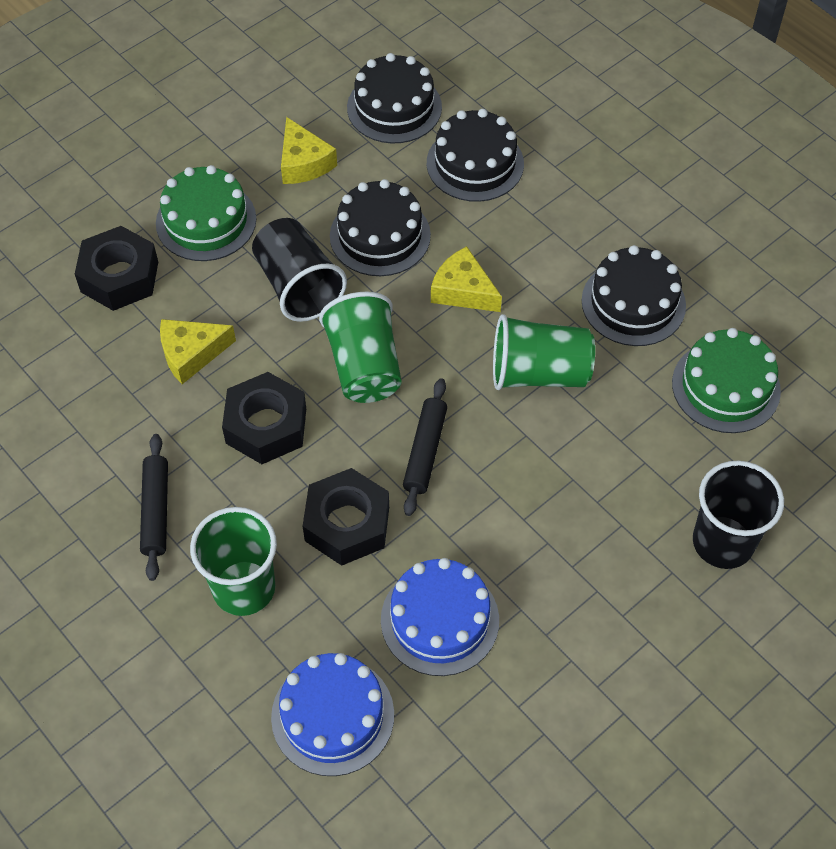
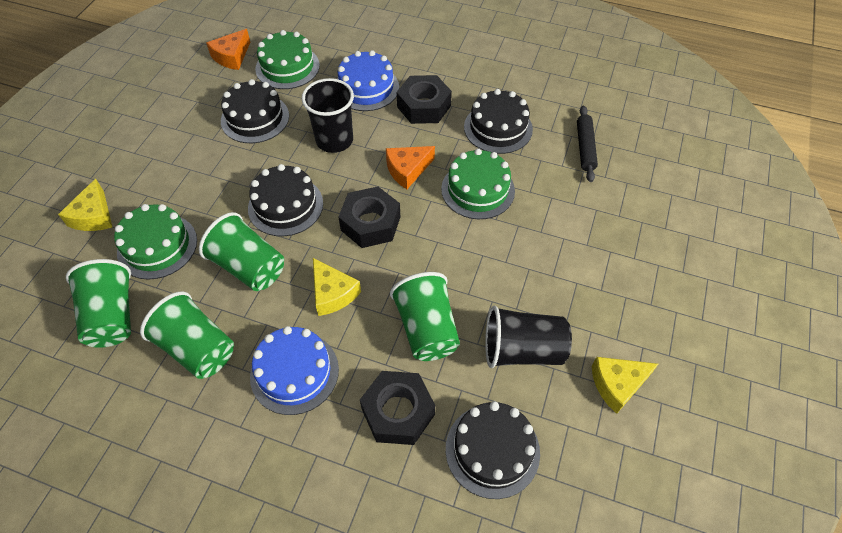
black rolling pin: 2 -> 1
green cake: 2 -> 3
green cup: 3 -> 4
orange cheese: 0 -> 2

